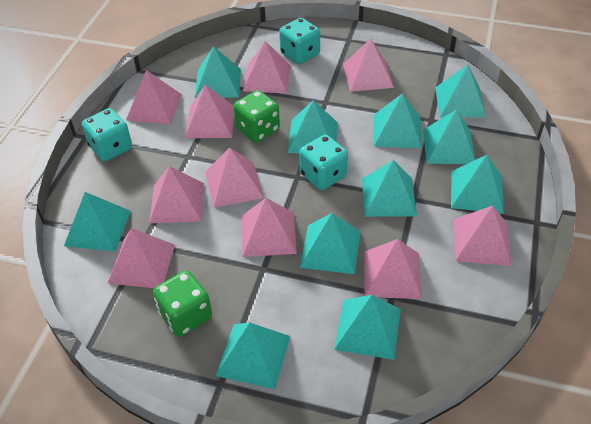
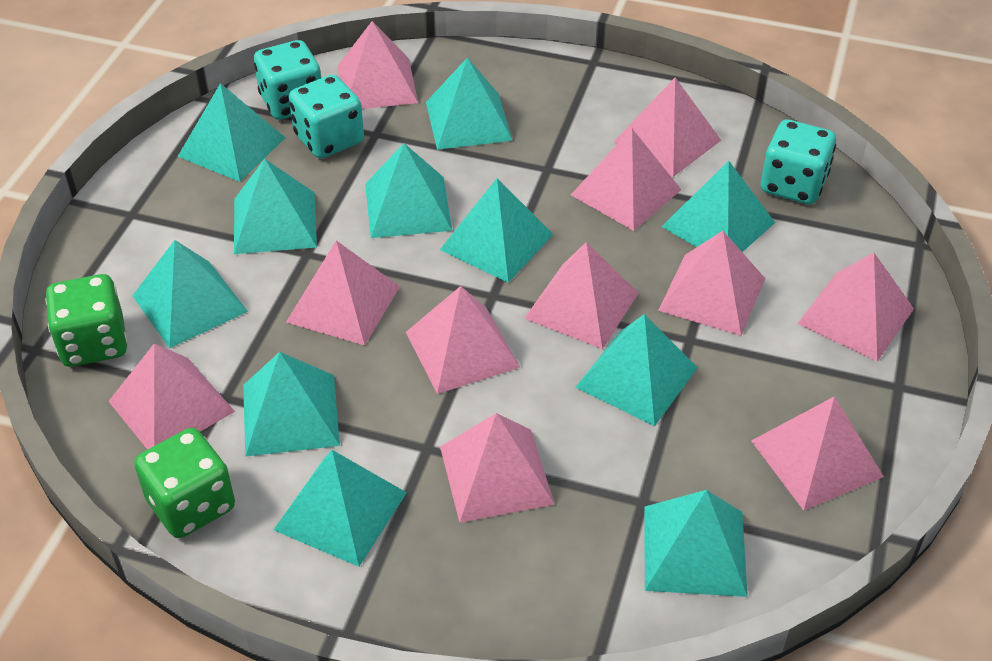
pink pyramid: 10 -> 11

